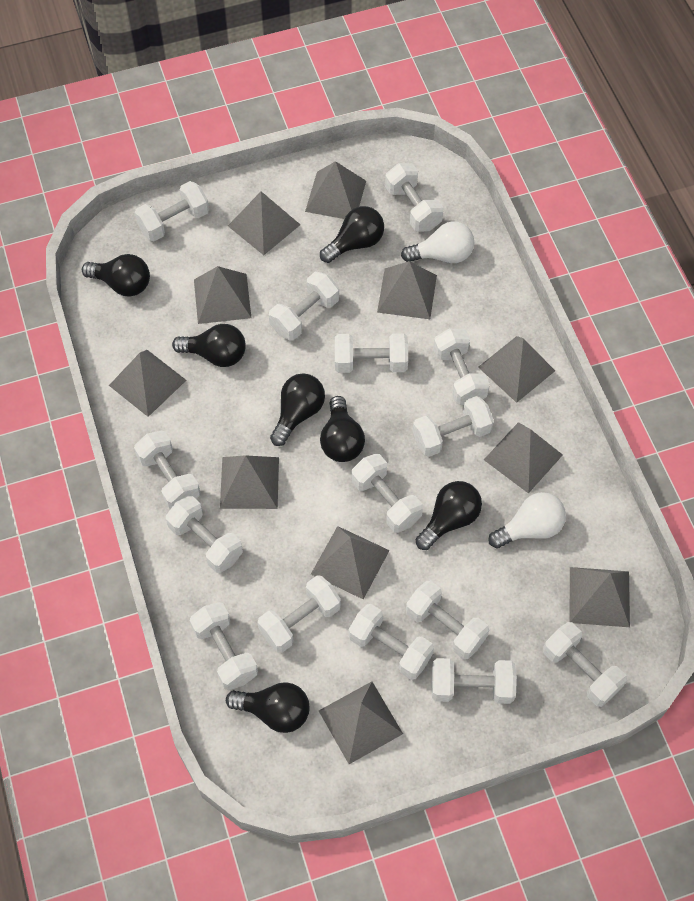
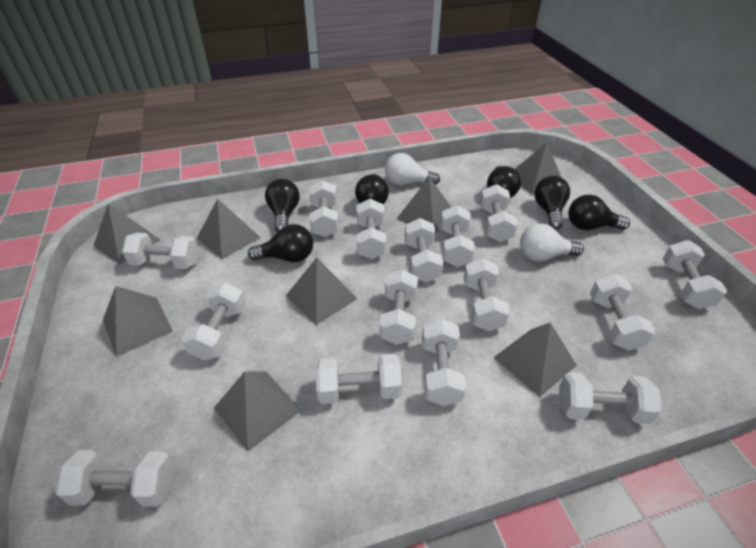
black light bulb: 7 -> 6
grey pyramid: 11 -> 8

